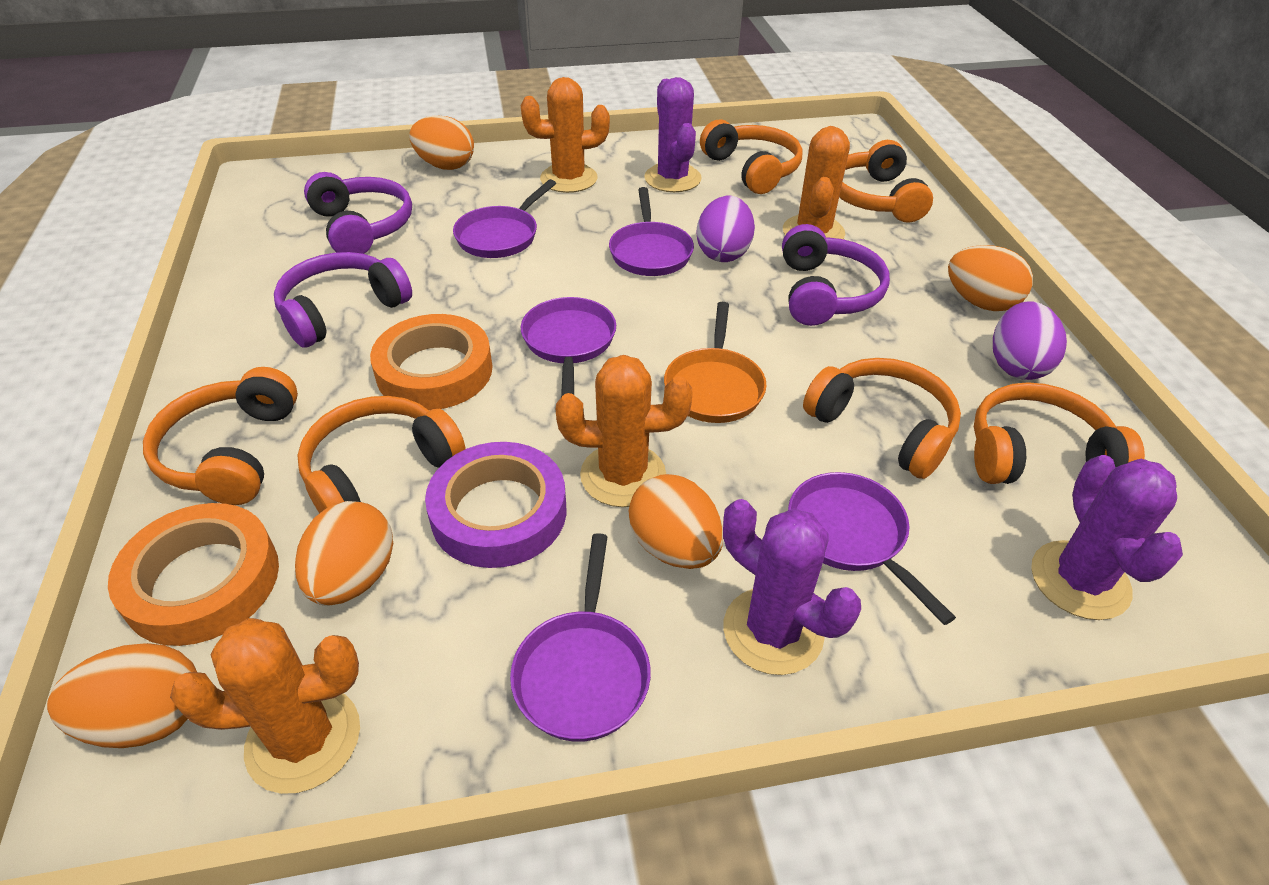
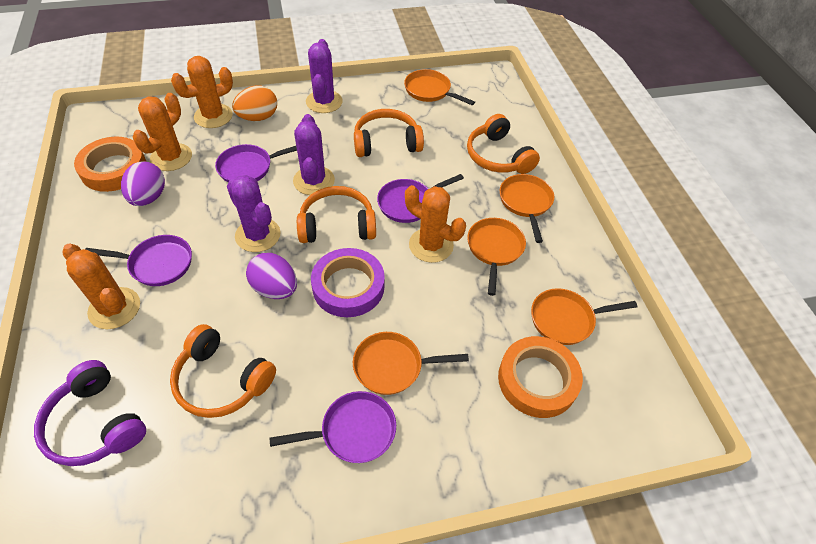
orange egg: 5 -> 1
orange headphones: 6 -> 4
orange pan: 1 -> 5
purple headphones: 3 -> 1
purple pan: 5 -> 4

